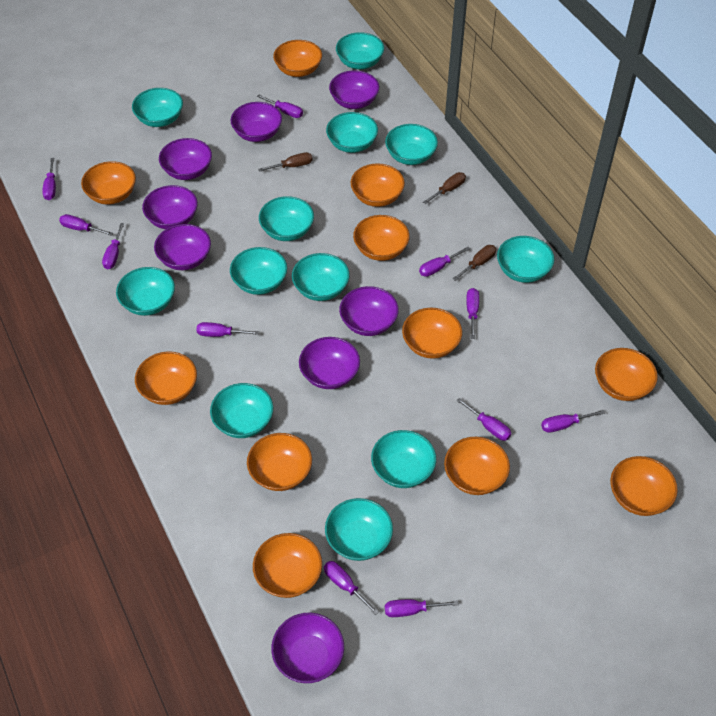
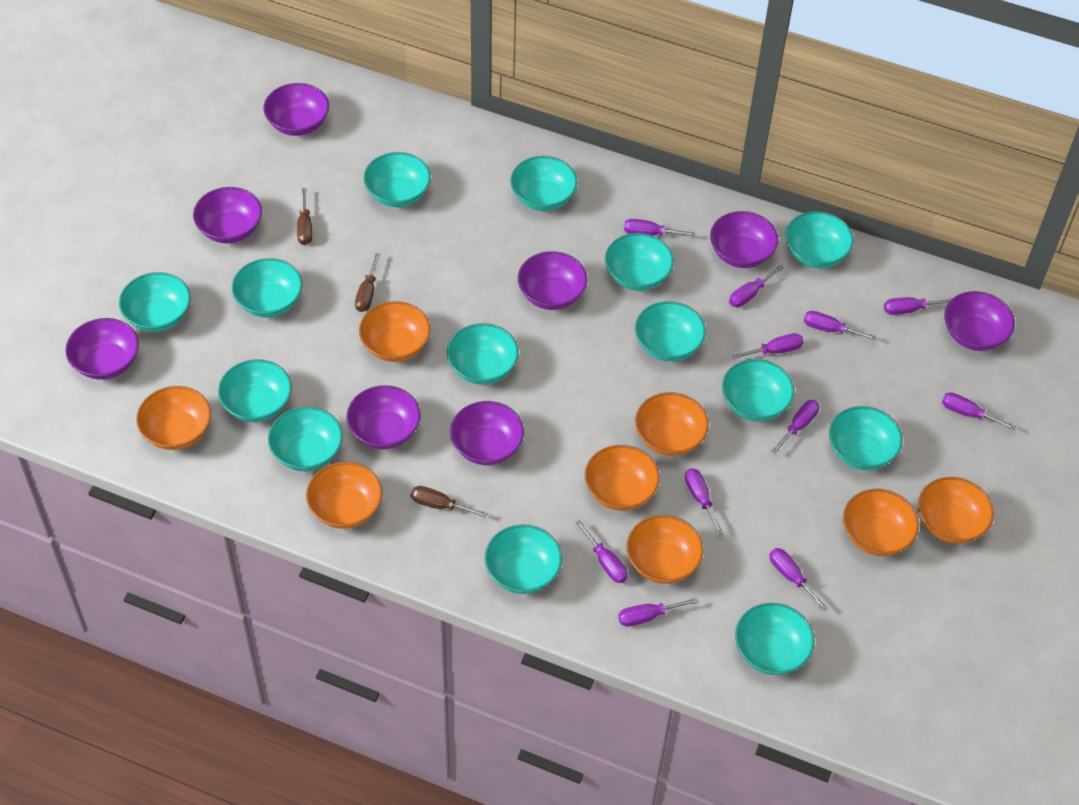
orange bowl: 11 -> 8
turquoise bowl: 12 -> 14

